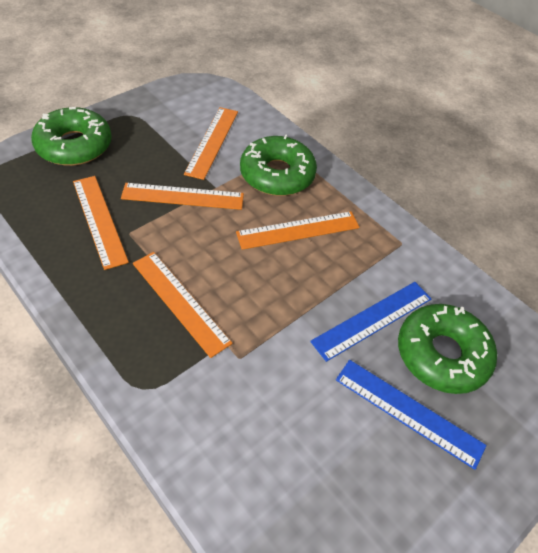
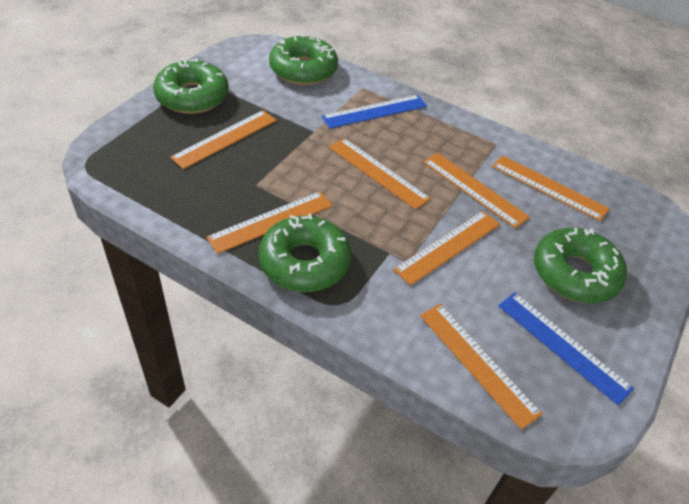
green donut: 3 -> 4
orange ruler: 5 -> 7

